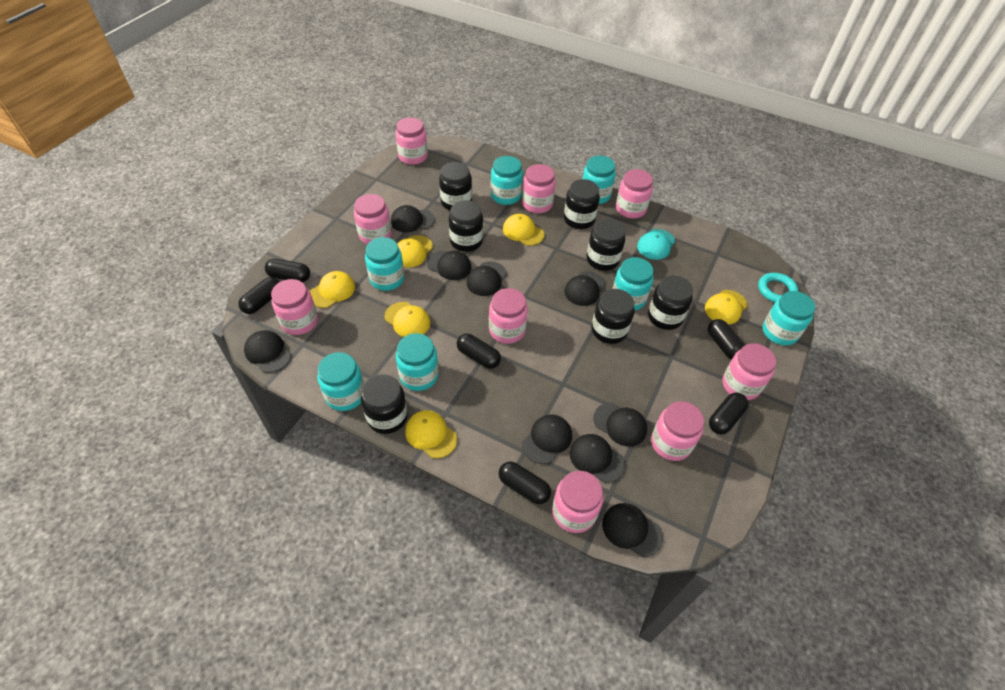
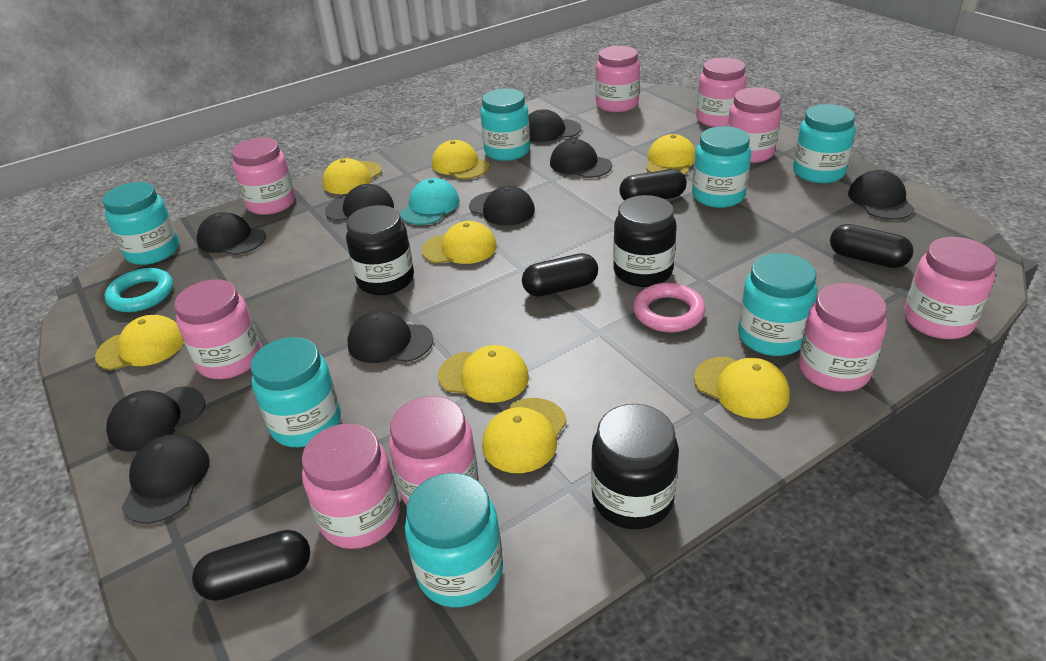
black capsule: 6 -> 4
black jar: 7 -> 3
pink ring: 0 -> 1
yellow cap: 6 -> 8

